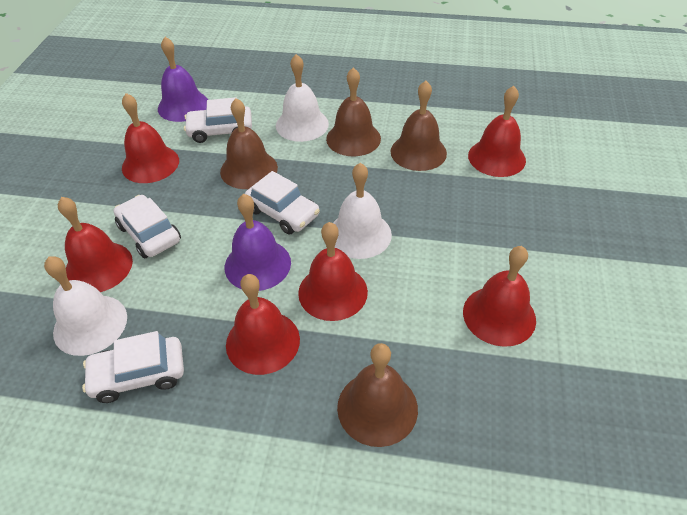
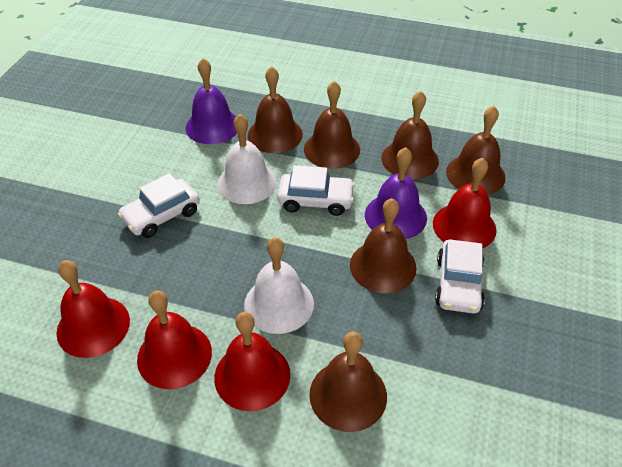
brown bell: 4 -> 6
red bell: 6 -> 4
white bell: 3 -> 2
white car: 4 -> 3

